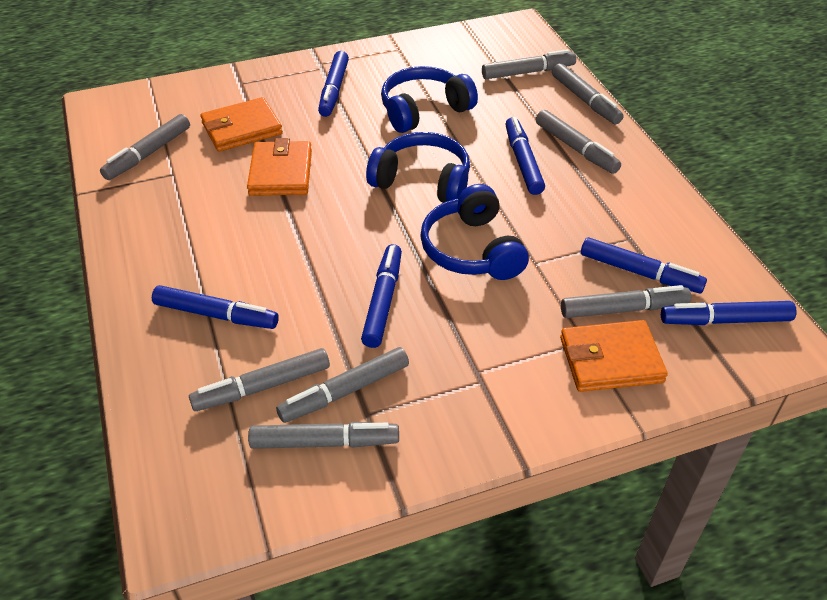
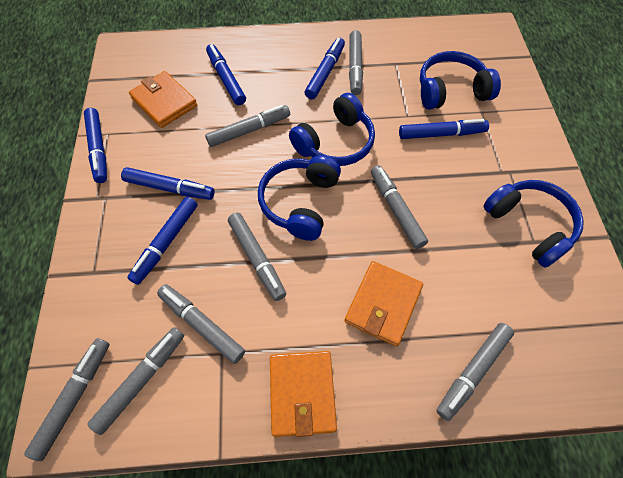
blue headphones: 3 -> 4

